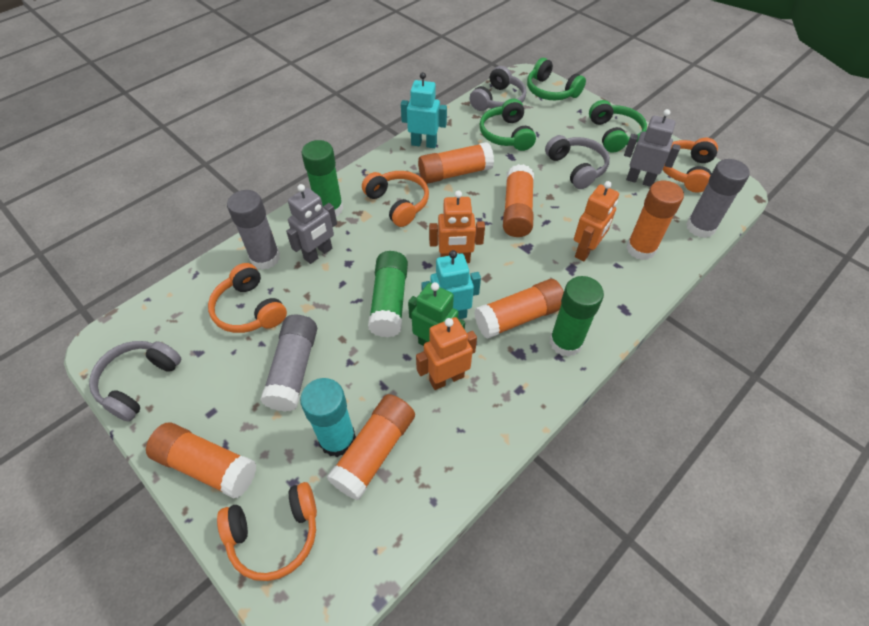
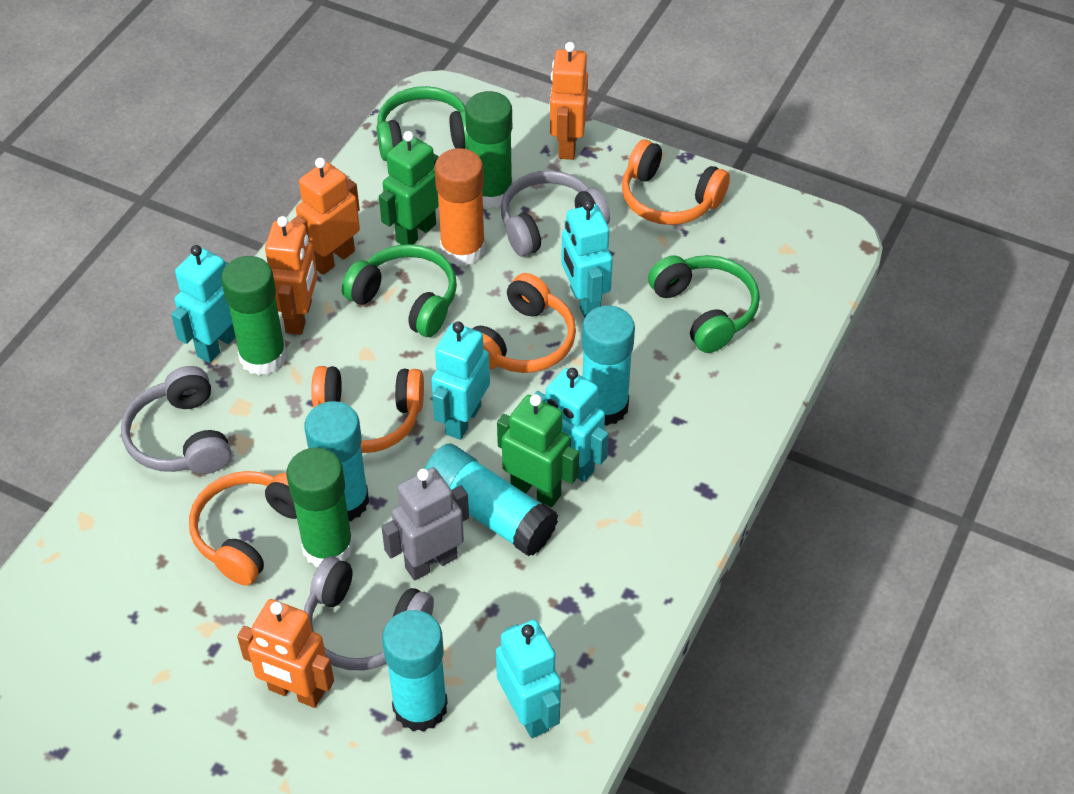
green robot: 1 -> 2
grey glue stick: 3 -> 0
grey robot: 2 -> 1
orange glue stick: 6 -> 1
orange robot: 3 -> 4
turquoise glue stick: 1 -> 4
turquoise robot: 2 -> 5

